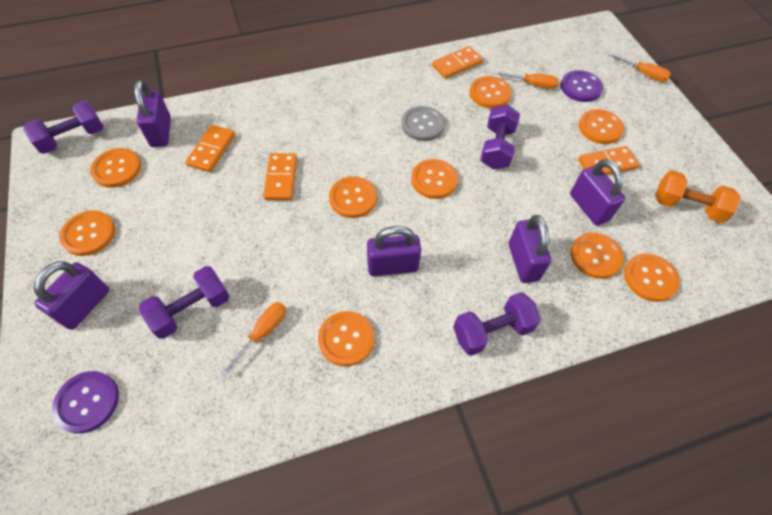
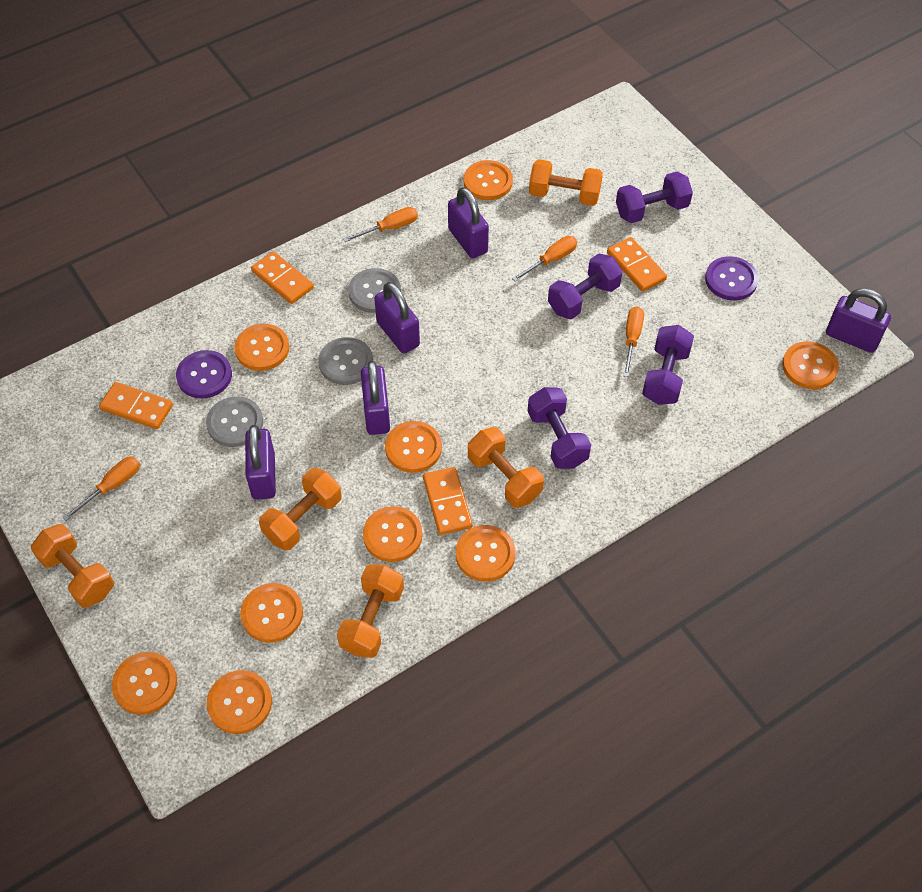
grey button: 1 -> 3
orange dumbbell: 1 -> 5
orange screwdriver: 3 -> 4

